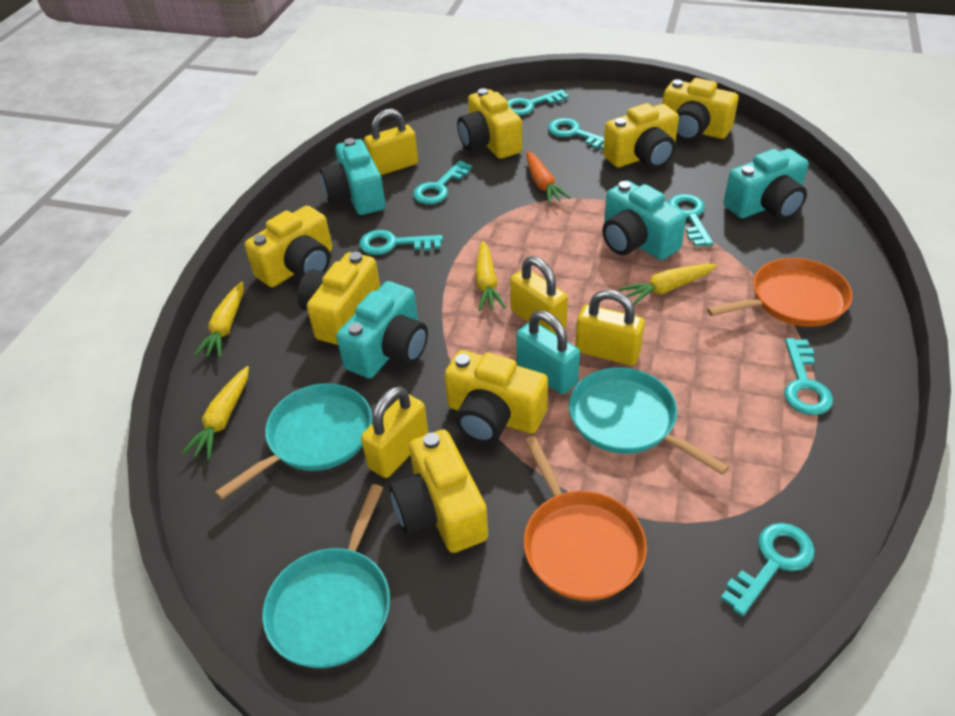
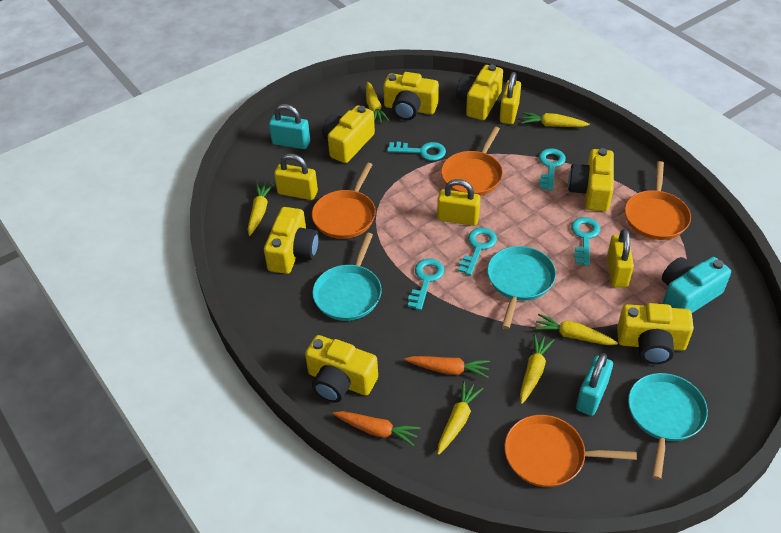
orange carrot: 1 -> 2
orange pan: 2 -> 4
turquoise camera: 4 -> 1
turquoise key: 7 -> 5
turquoise padlock: 1 -> 2
yellow carrot: 4 -> 6

